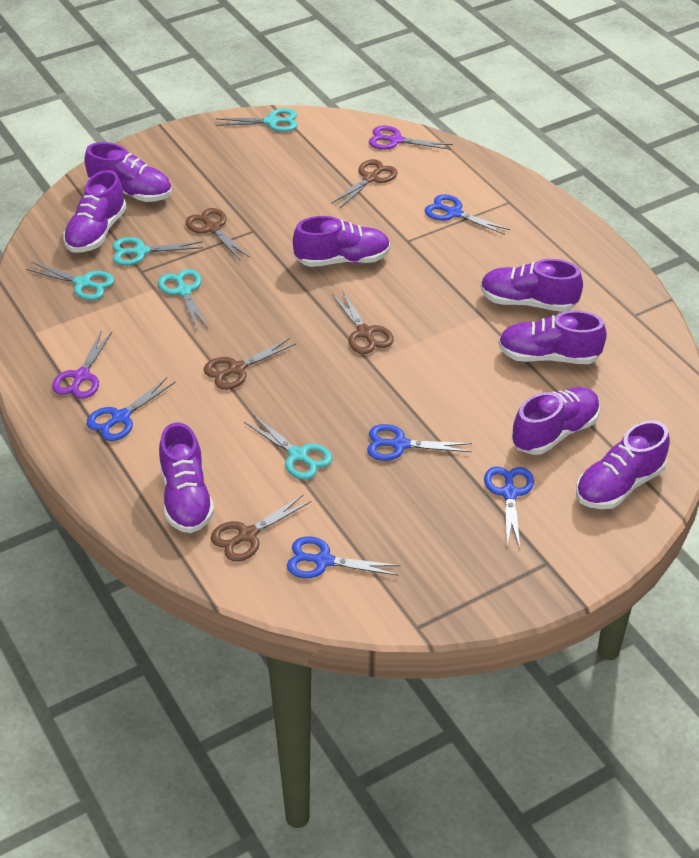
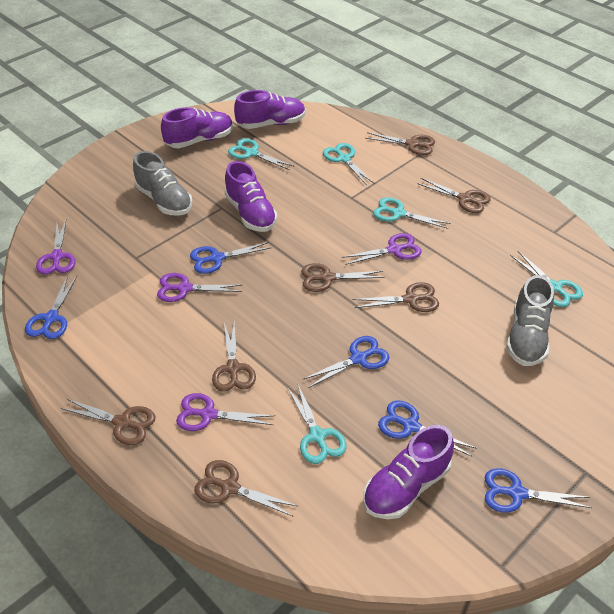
brown scissors: 5 -> 7
grey shoe: 0 -> 2
purple scissors: 2 -> 4
purple shoe: 8 -> 4

